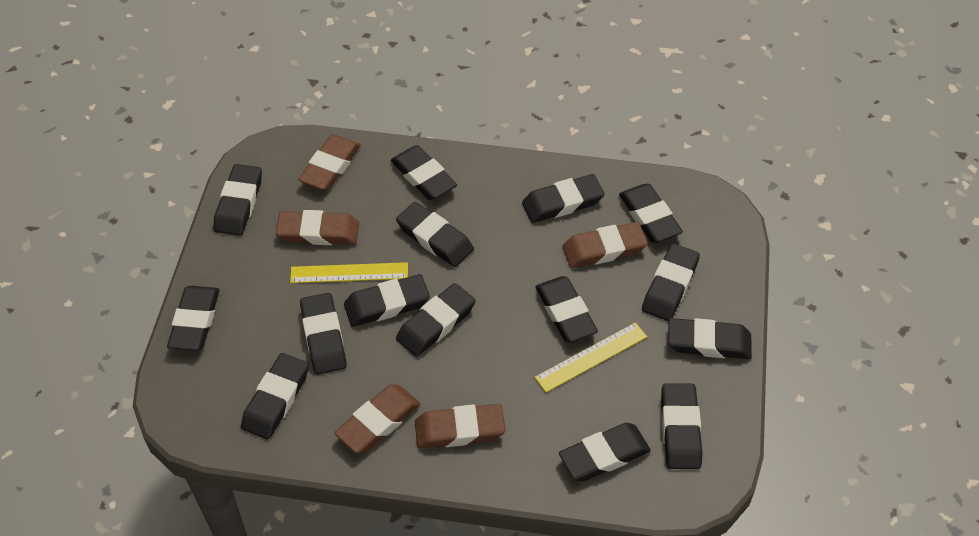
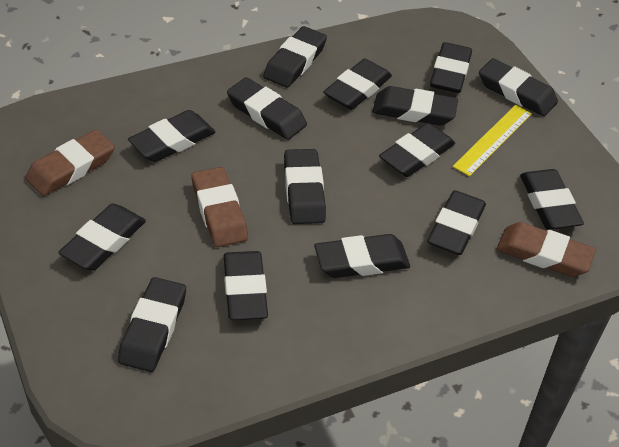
brown eraser: 5 -> 3
yellow ruler: 2 -> 1

